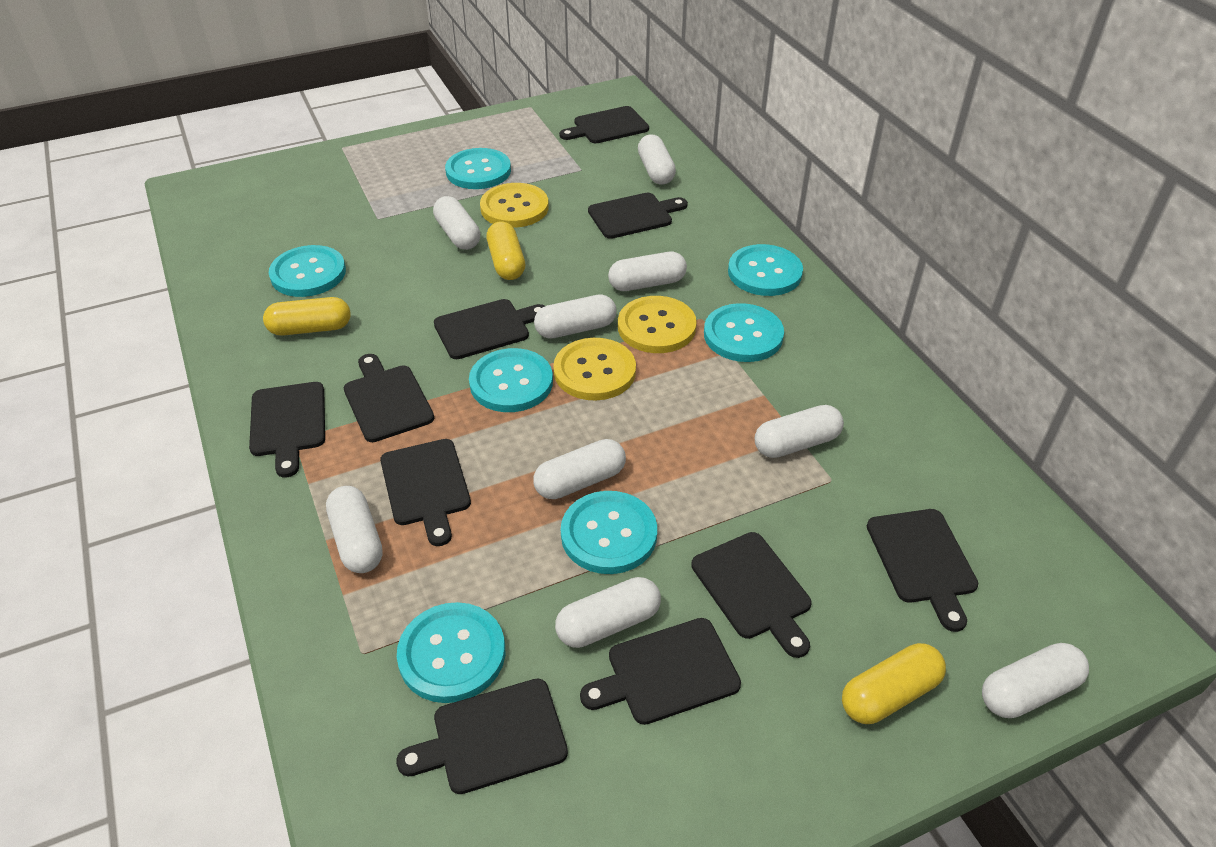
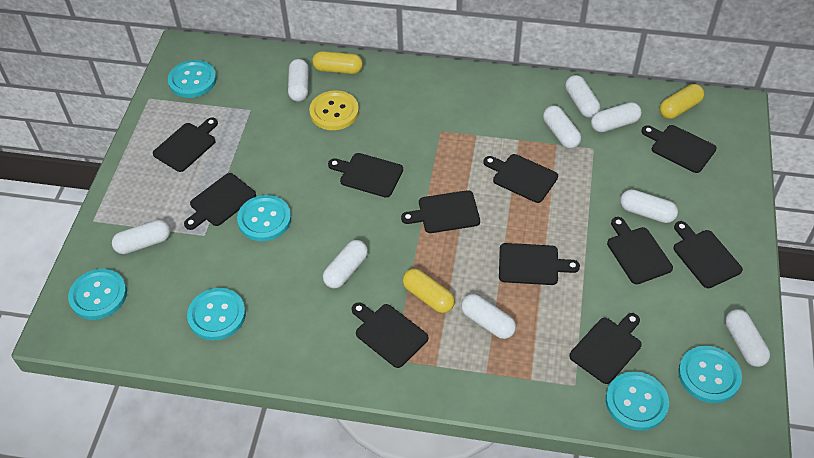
black cutting board: 10 -> 11
turquoise button: 7 -> 6
yellow button: 3 -> 1

